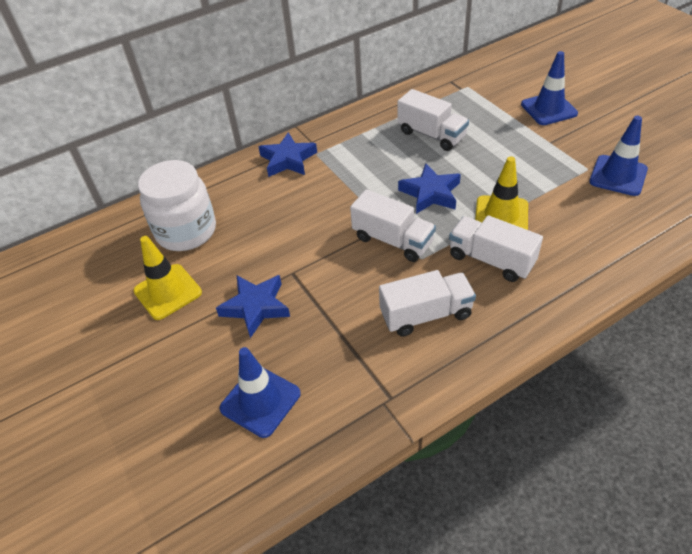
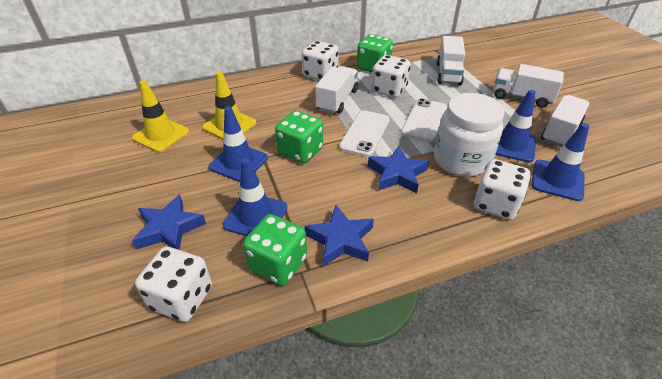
blue traffic cone: 3 -> 4
green dice: 0 -> 3
white dice: 0 -> 4
white phone: 0 -> 2

